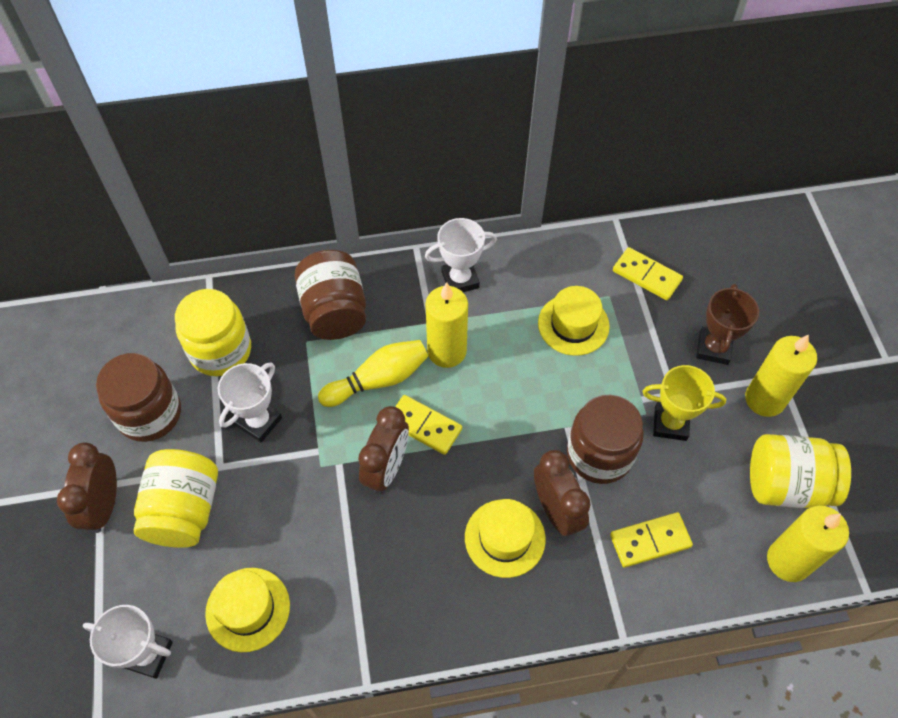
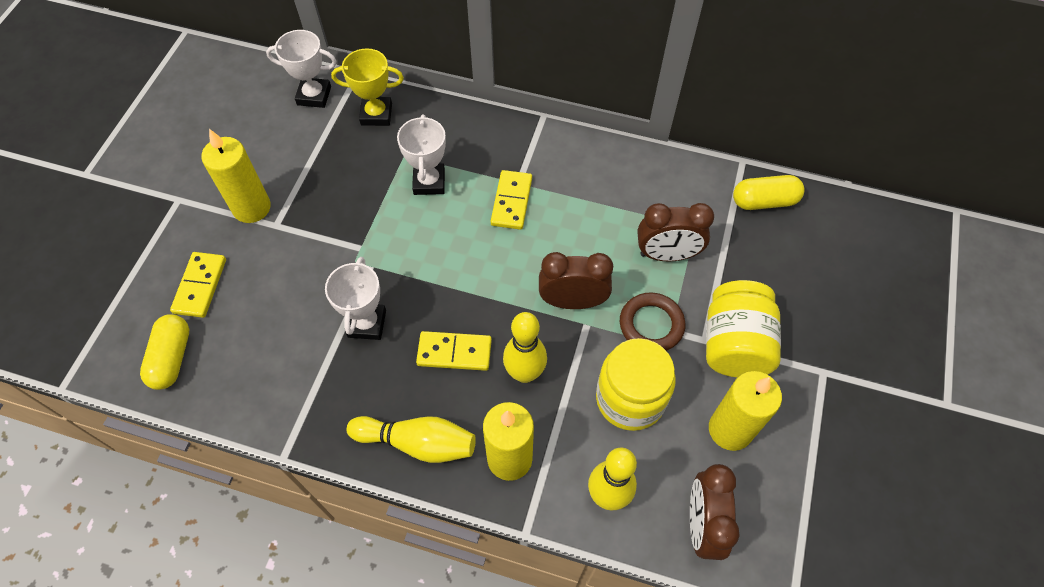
brown jar: 3 -> 0
brown ring: 0 -> 1
brown trophy: 1 -> 0
yellow bowling pin: 1 -> 3
yellow capsule: 0 -> 2
yellow hat: 3 -> 0
yellow jar: 3 -> 2

